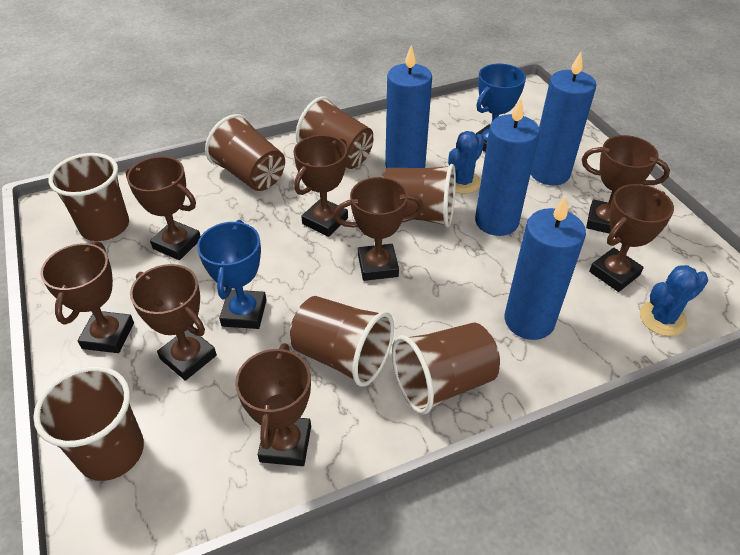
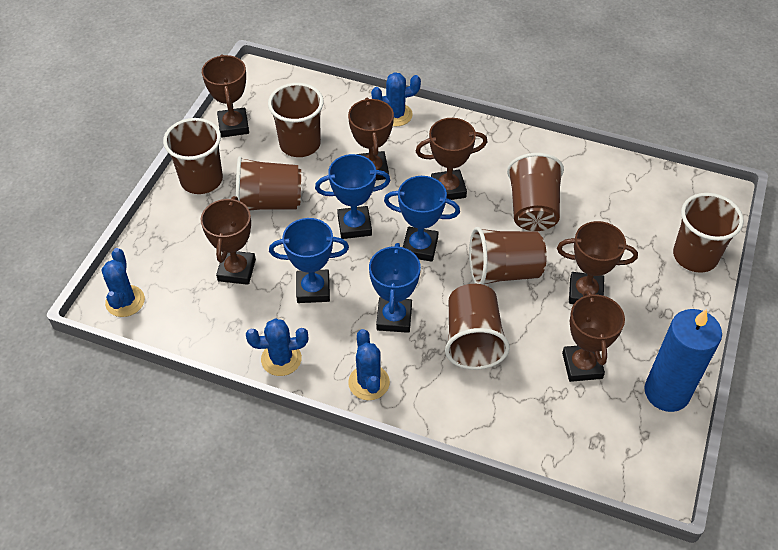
blue cactus: 2 -> 4
blue candle: 4 -> 1
blue trophy: 2 -> 4
brown trophy: 8 -> 6

